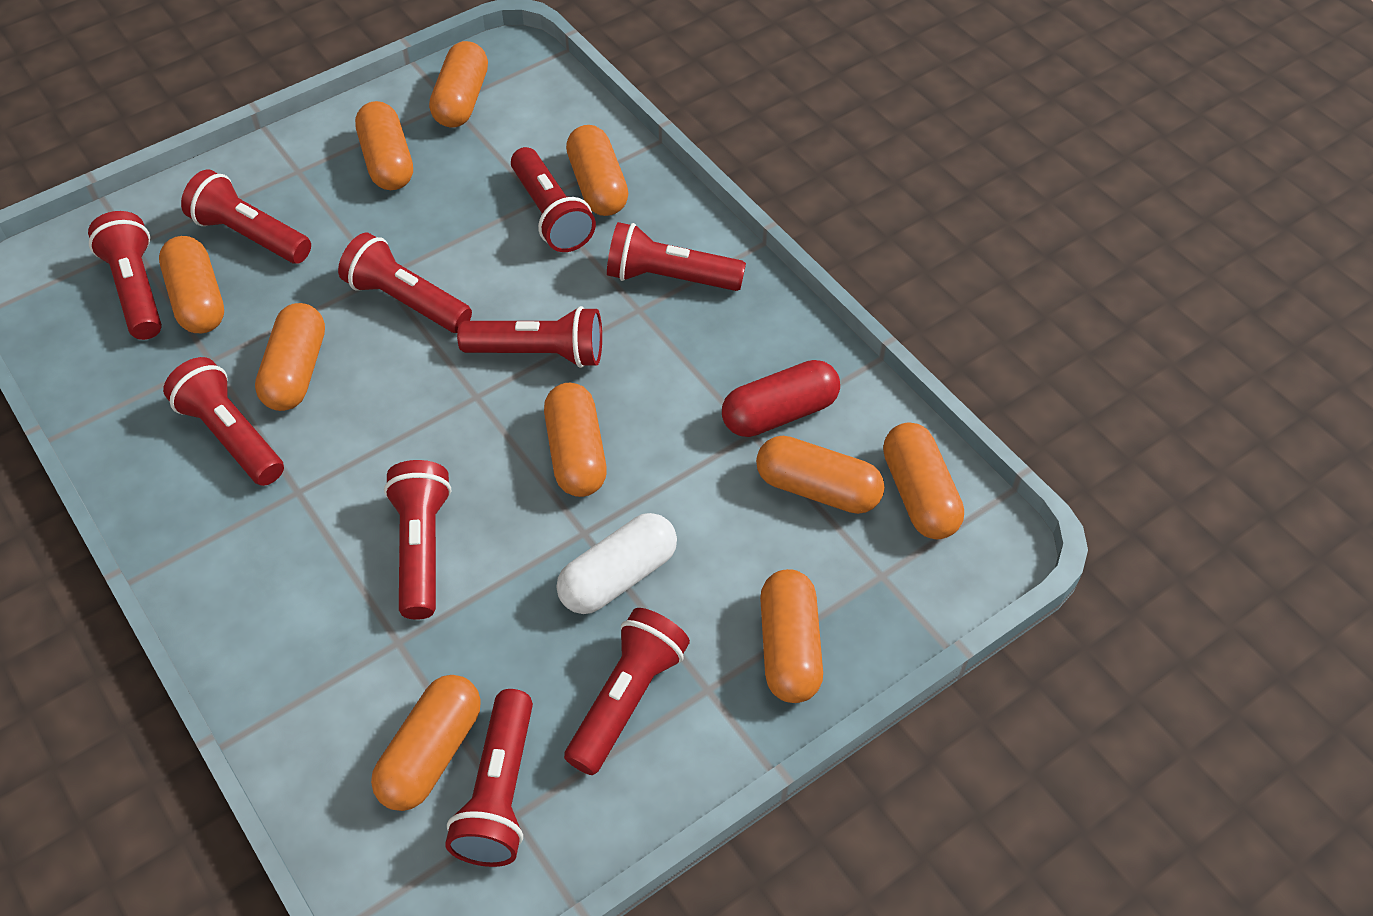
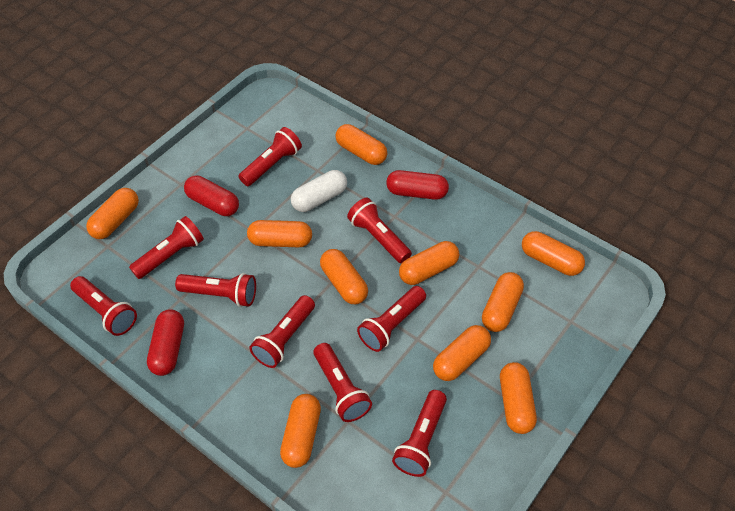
red capsule: 1 -> 3
red flashlight: 10 -> 9

